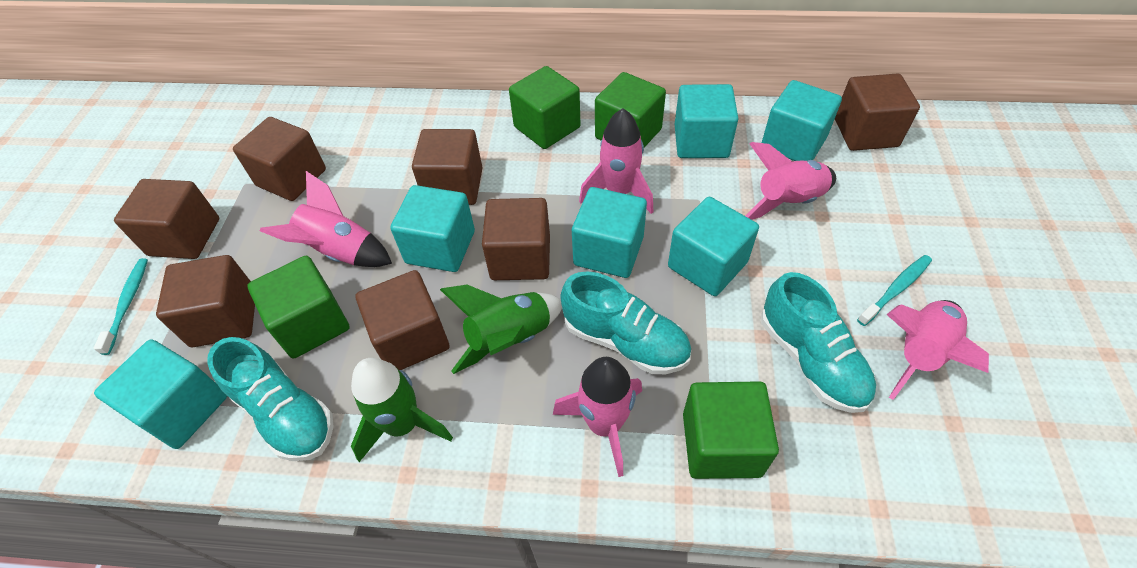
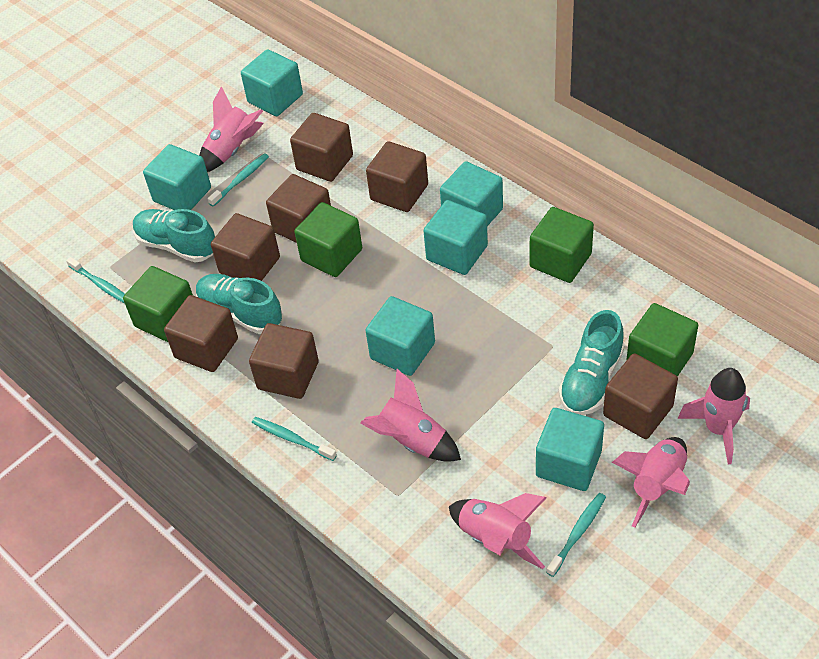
green rocket: 2 -> 0
turquoise toothbrush: 2 -> 4

